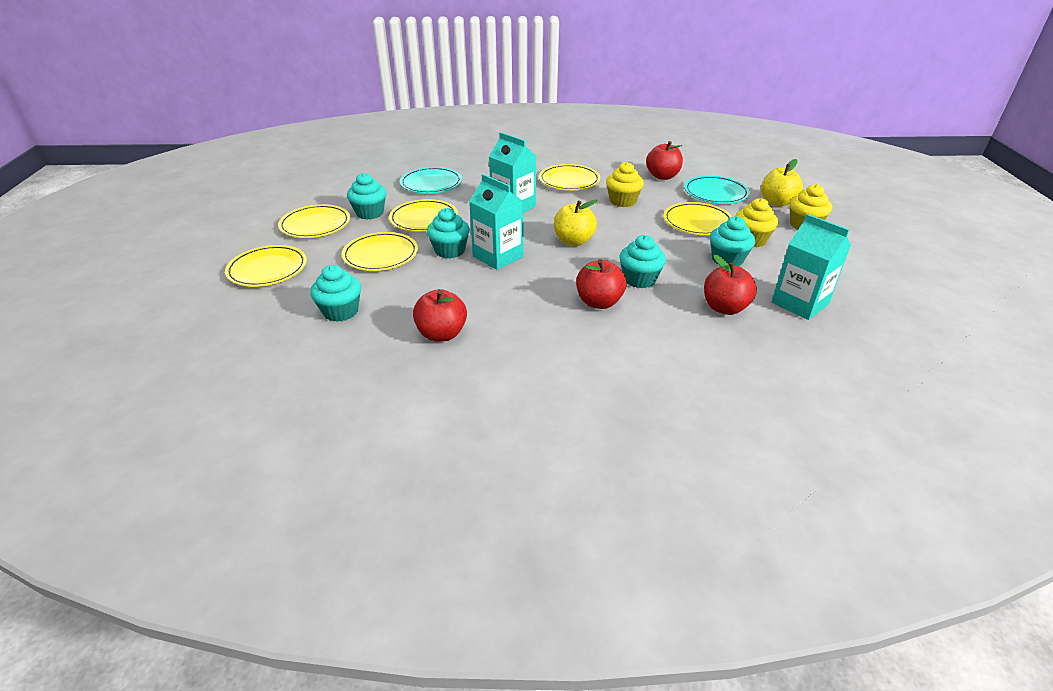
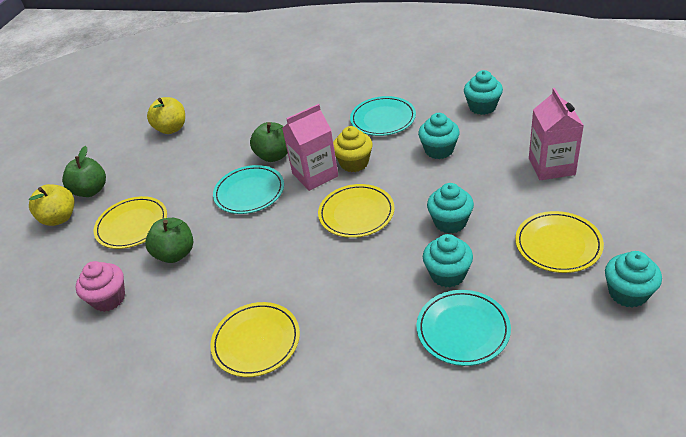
green apple: 0 -> 3
pink carton: 0 -> 2
pink cupcake: 0 -> 1
red apple: 4 -> 0
turquoise carton: 3 -> 0
turquoise plate: 2 -> 3
yellow cupcake: 3 -> 1
yellow plate: 6 -> 4

